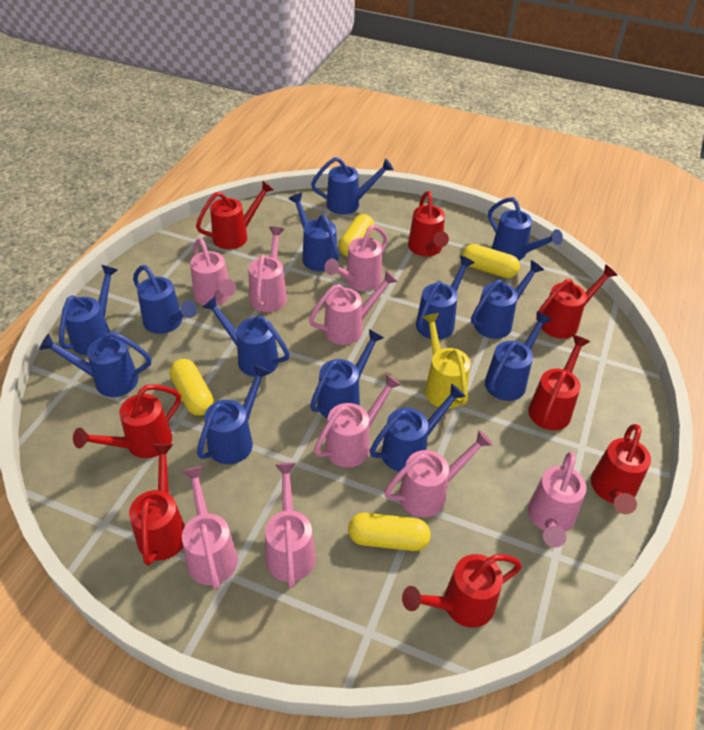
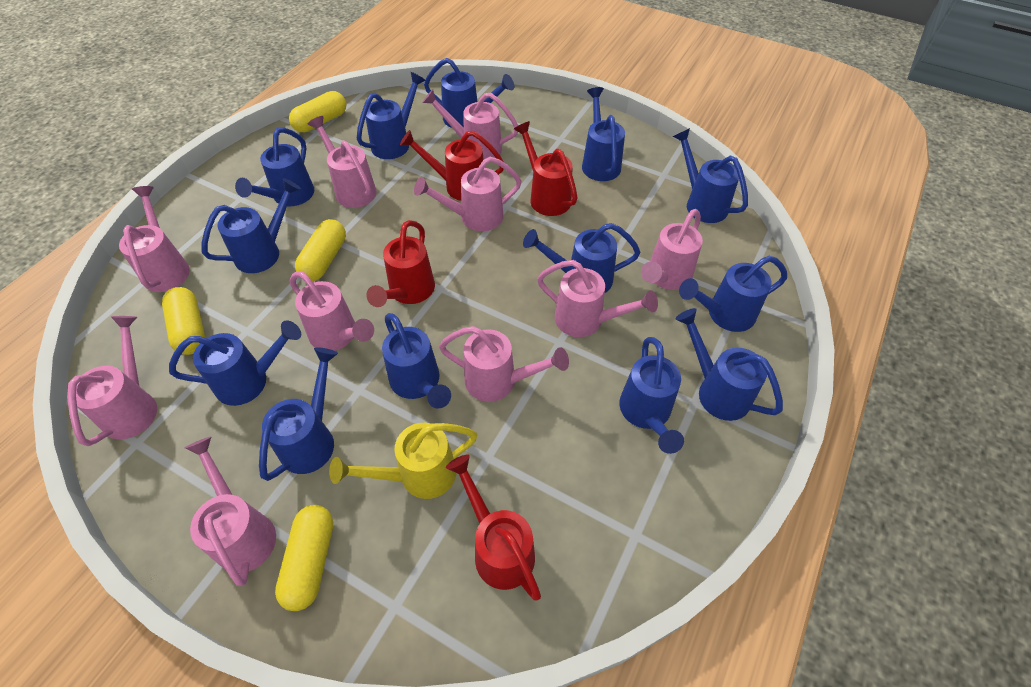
pink watering can: 9 -> 10
red watering can: 8 -> 4

